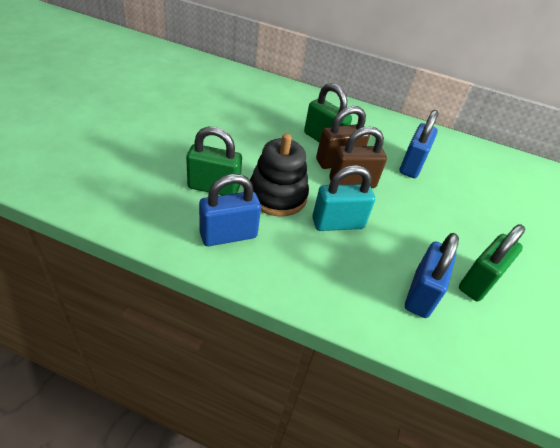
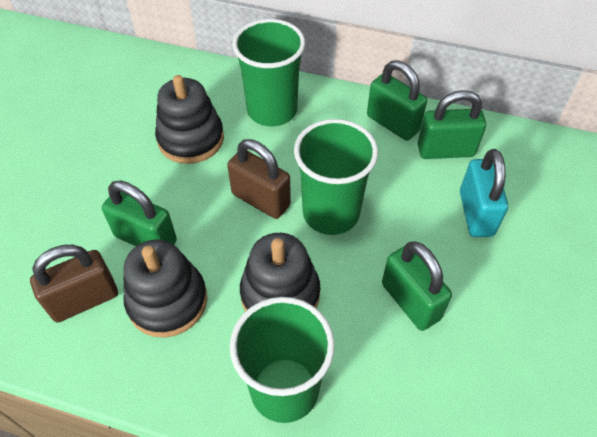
black stacking toy: 1 -> 3
blue padlock: 3 -> 0
green cup: 0 -> 3
green padlock: 3 -> 4

